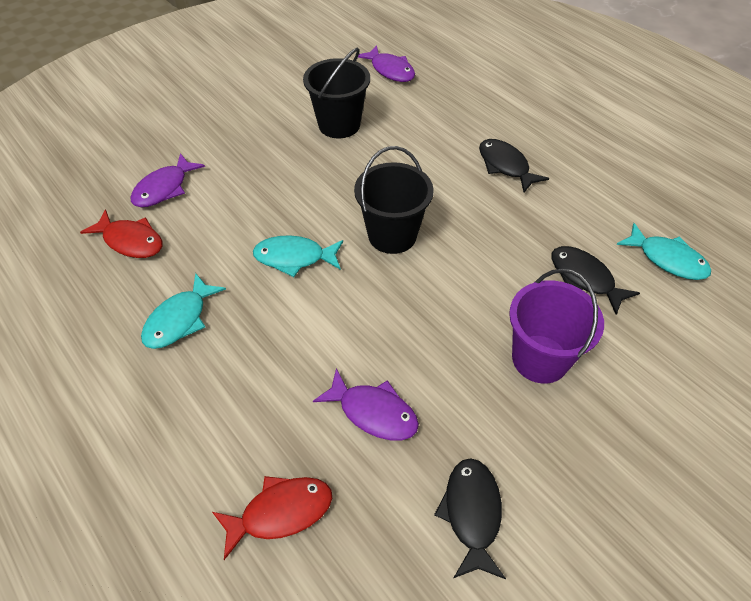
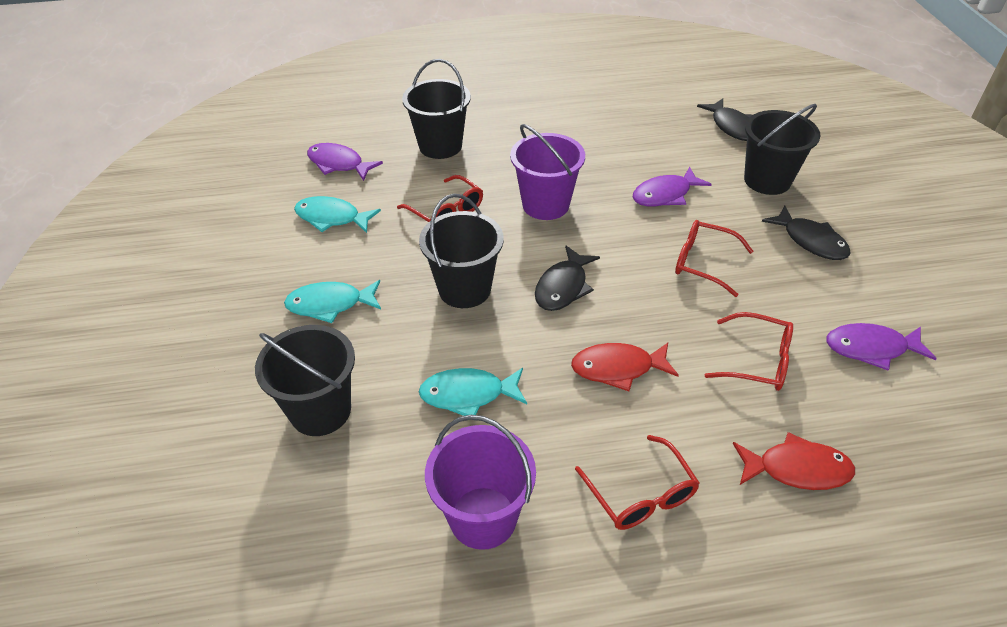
black bucket: 2 -> 4
purple bucket: 1 -> 2
red glasses: 0 -> 4

